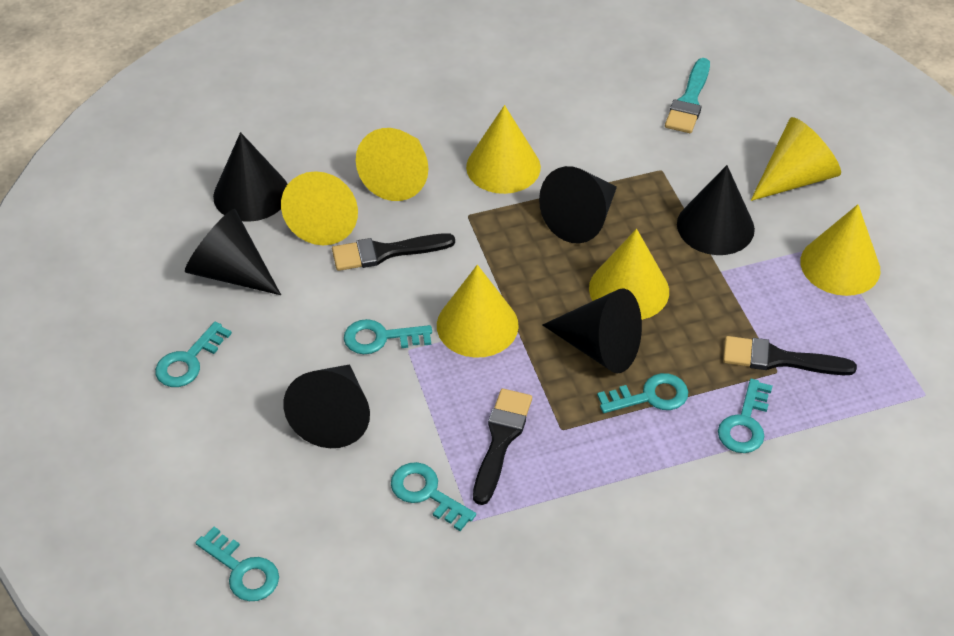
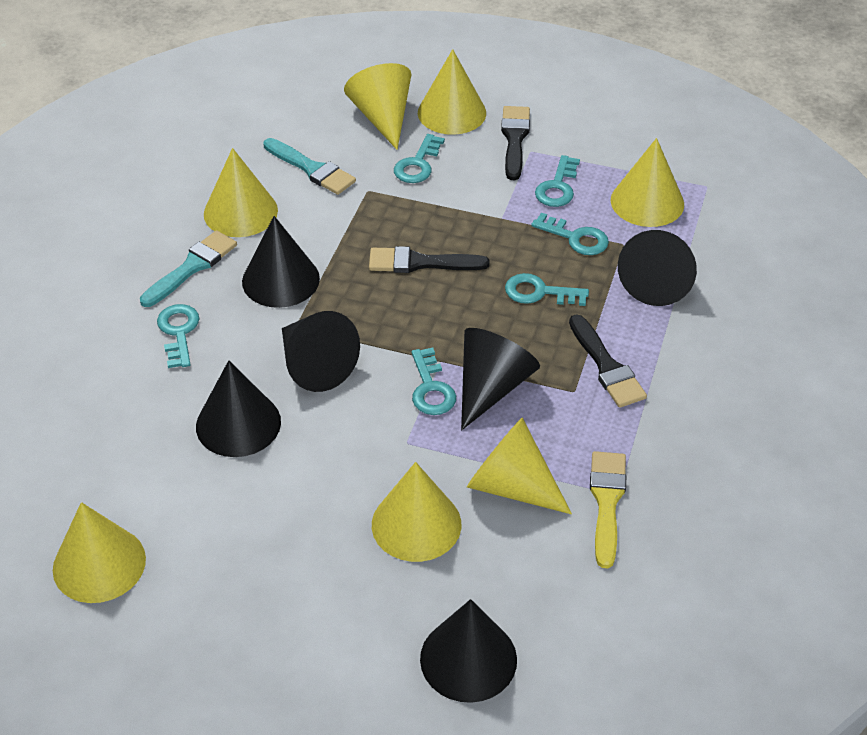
turquoise brush: 1 -> 2
yellow brush: 0 -> 1

